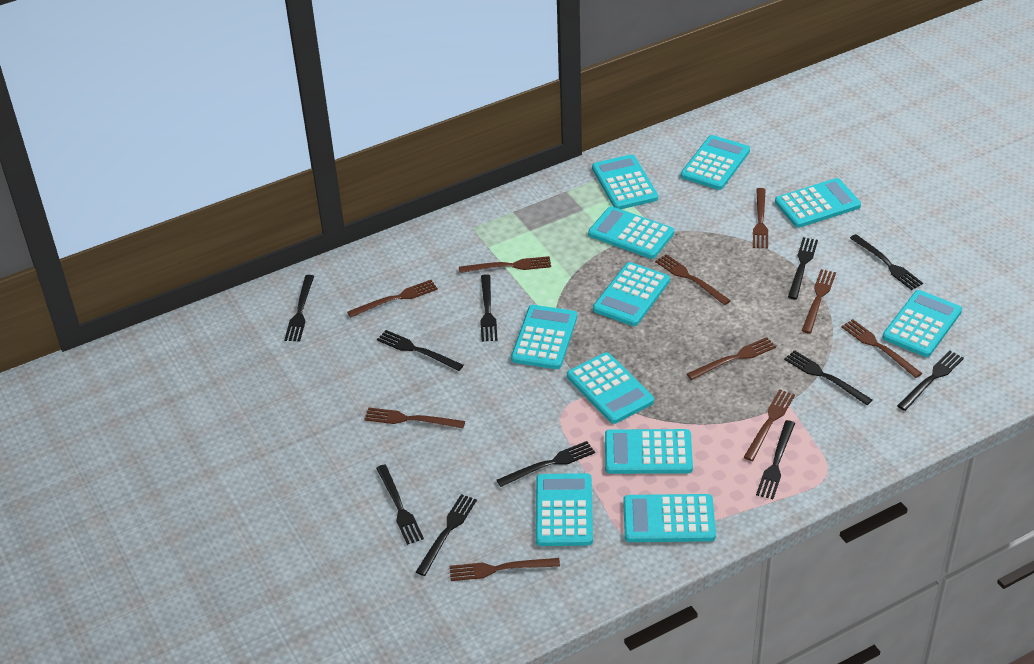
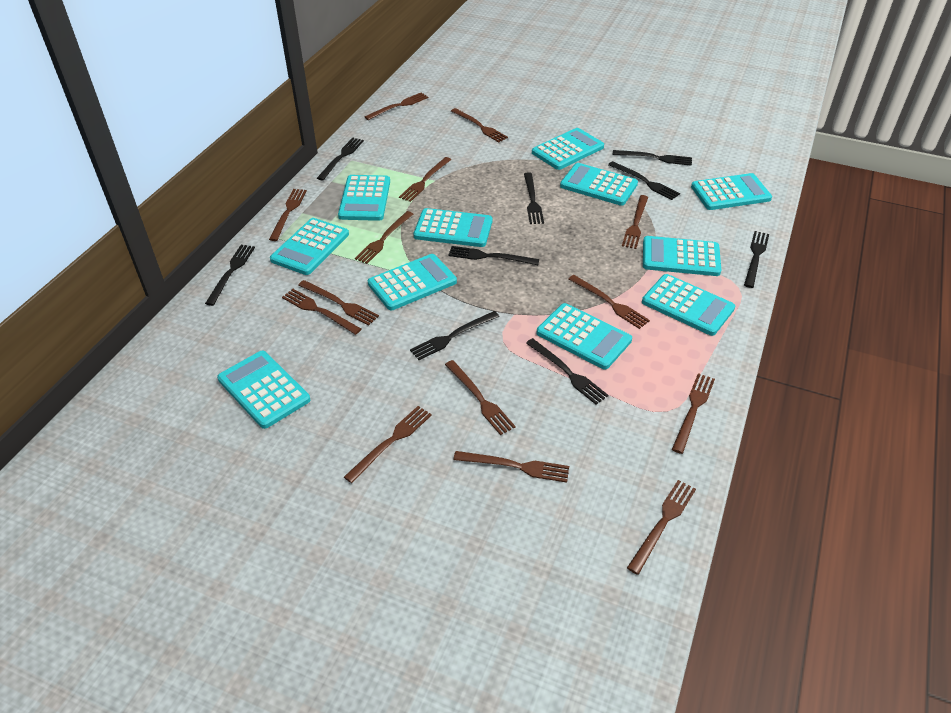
black fork: 11 -> 9
brown fork: 10 -> 14

